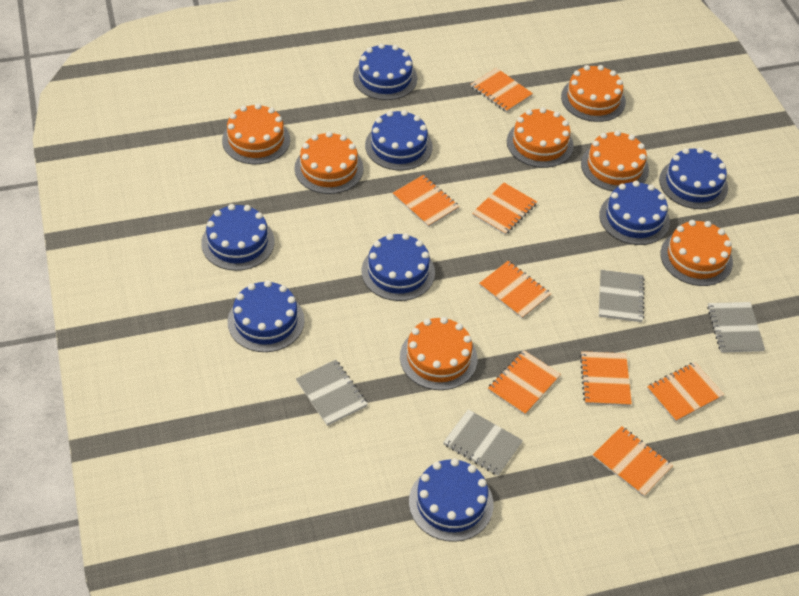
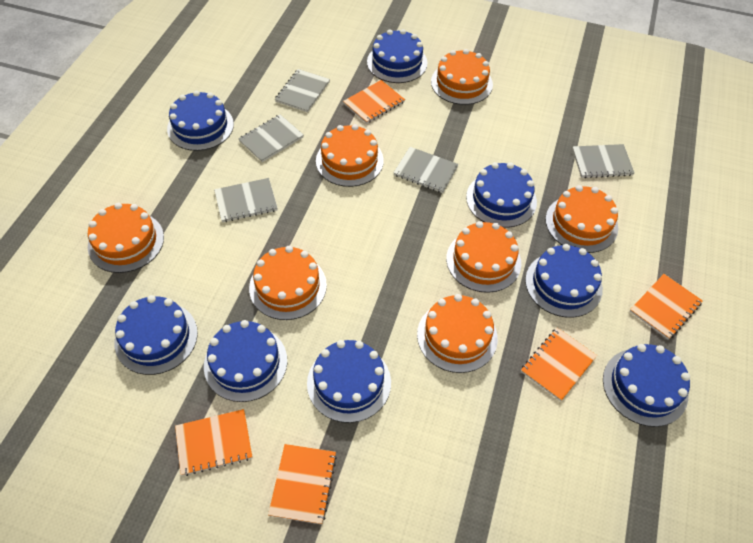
grey notebook: 4 -> 5
orange notebook: 8 -> 5

